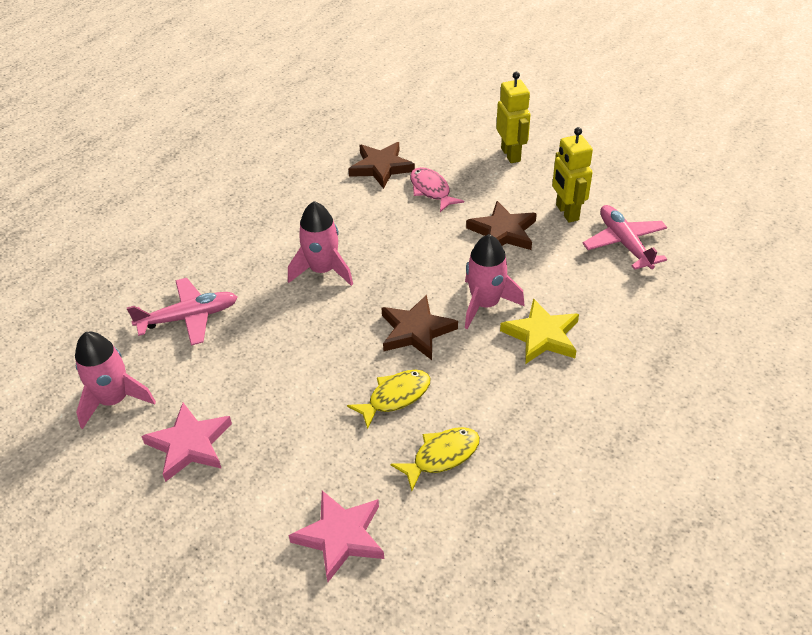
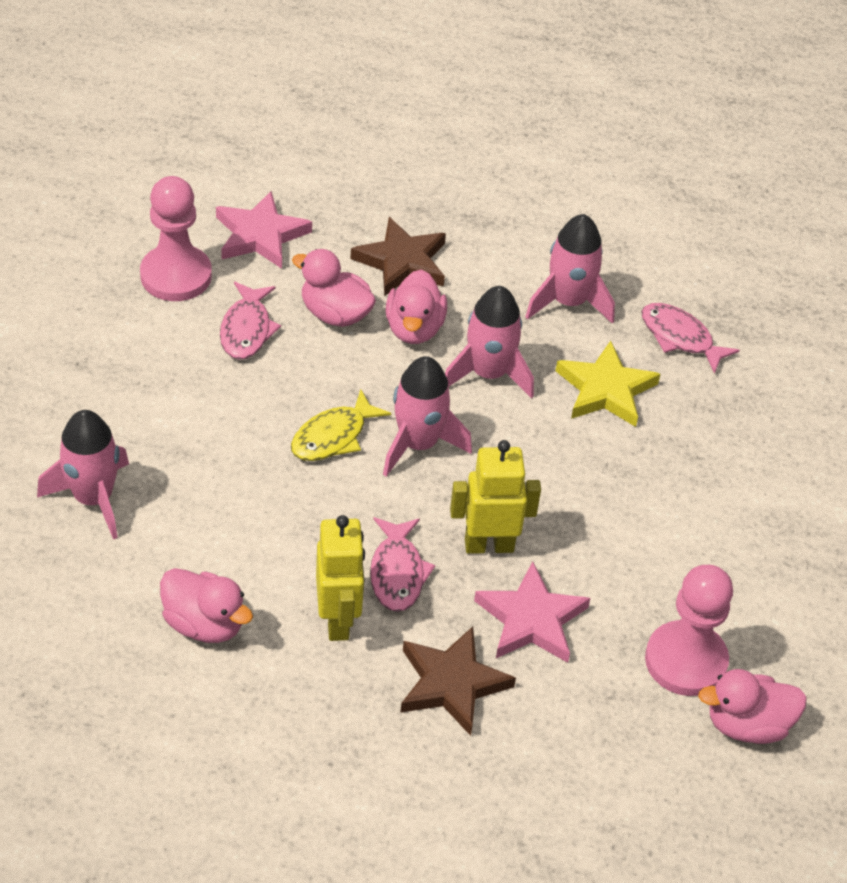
brown star: 3 -> 2
pink duck: 0 -> 4
pink fish: 1 -> 3
pink pawn: 0 -> 2
pink plane: 2 -> 0
pink rocket: 3 -> 4
yellow fish: 2 -> 1

